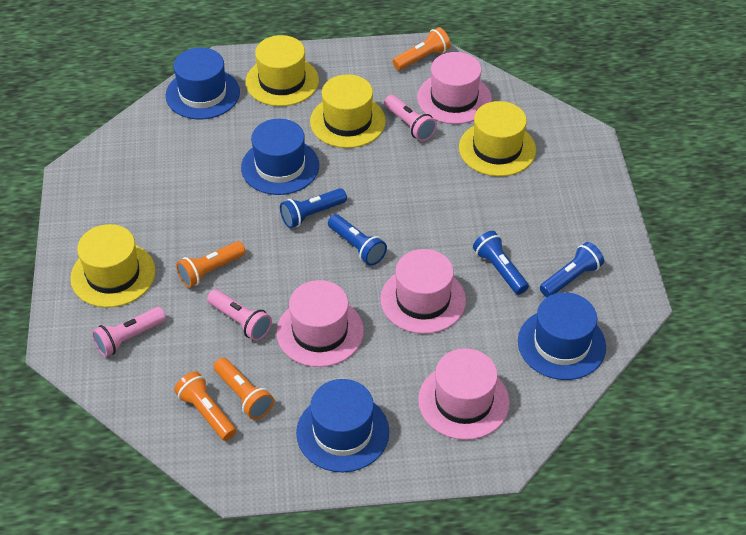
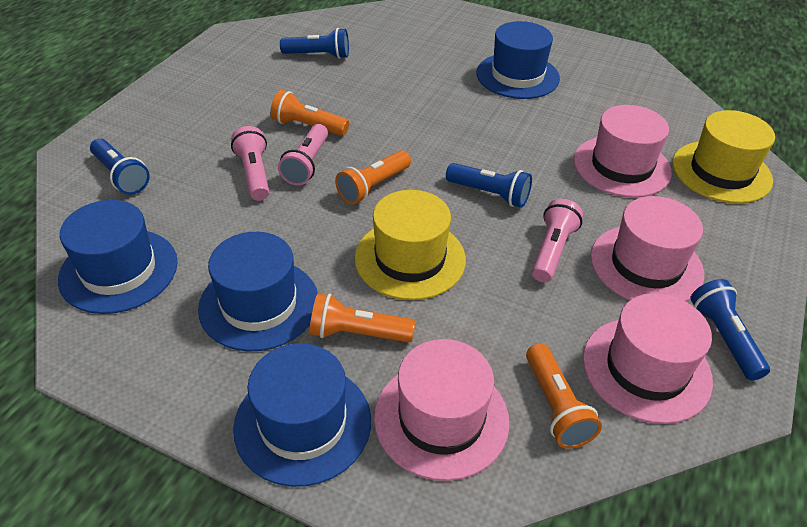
yellow hat: 4 -> 2

